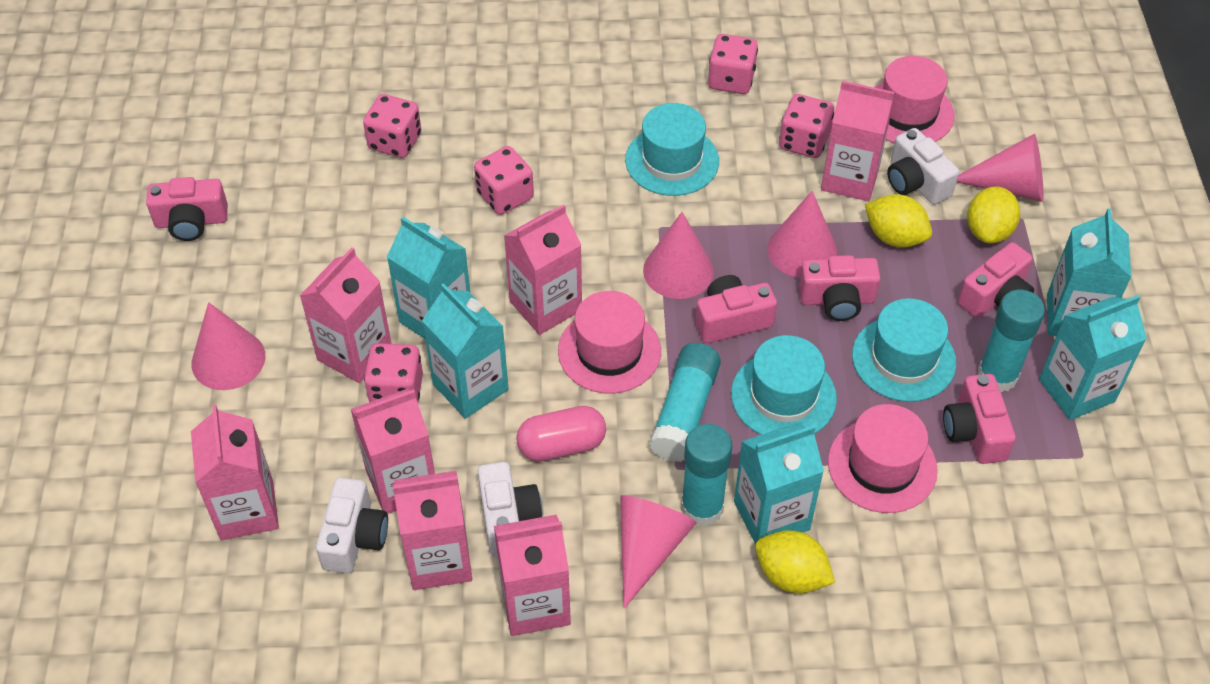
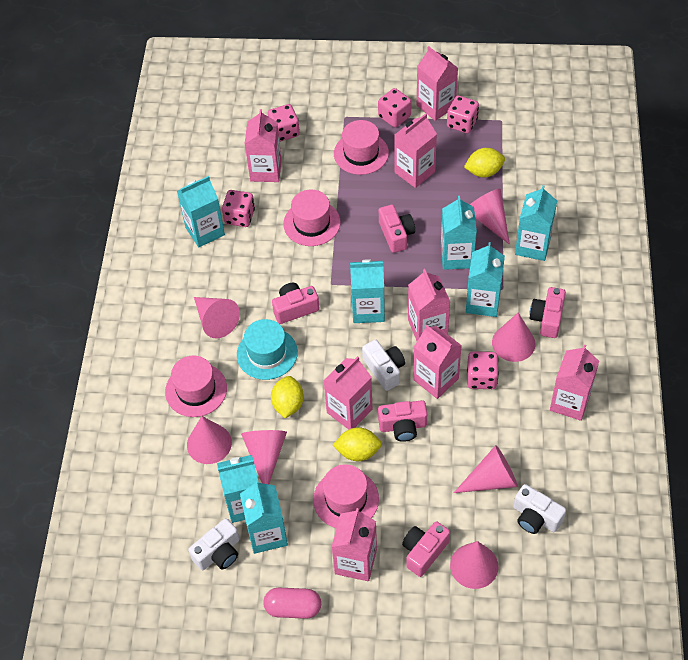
pink carton: 7 -> 8
pink cone: 5 -> 7
pink hat: 3 -> 4
turquoise carton: 5 -> 7
turquoise glue stick: 3 -> 0
turquoise hat: 3 -> 1

